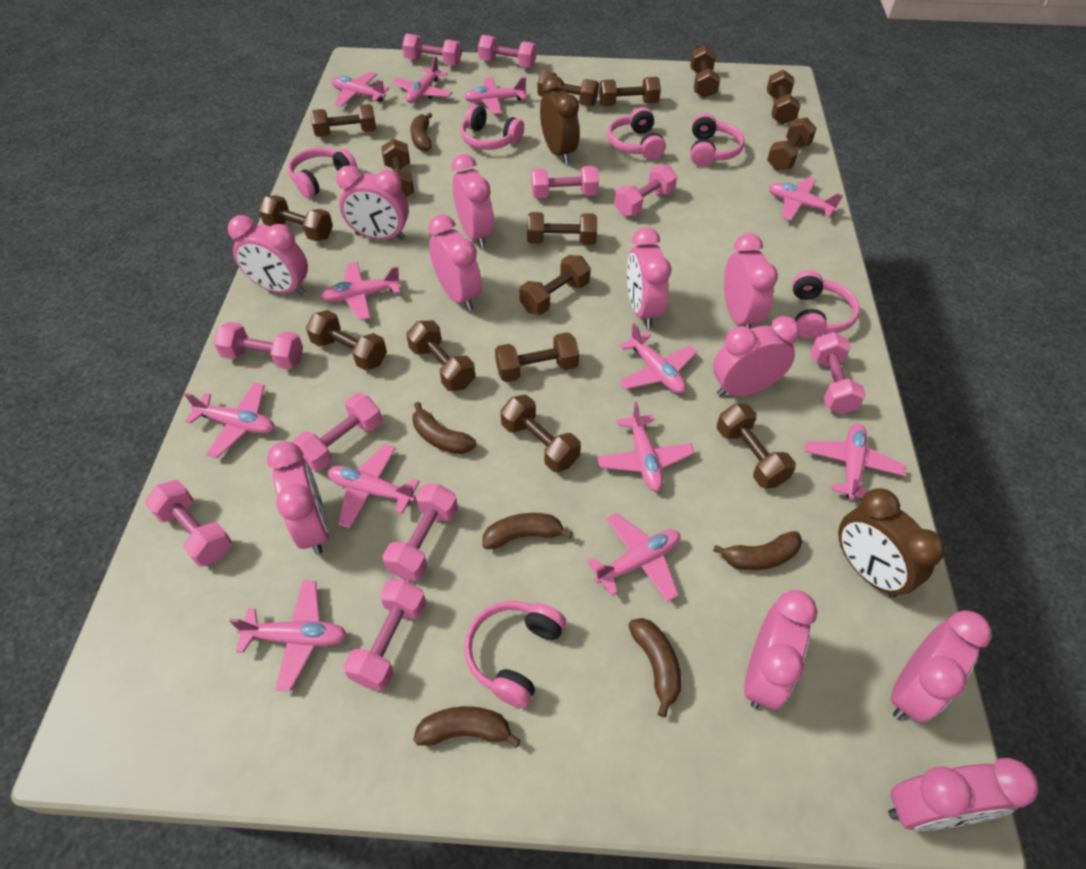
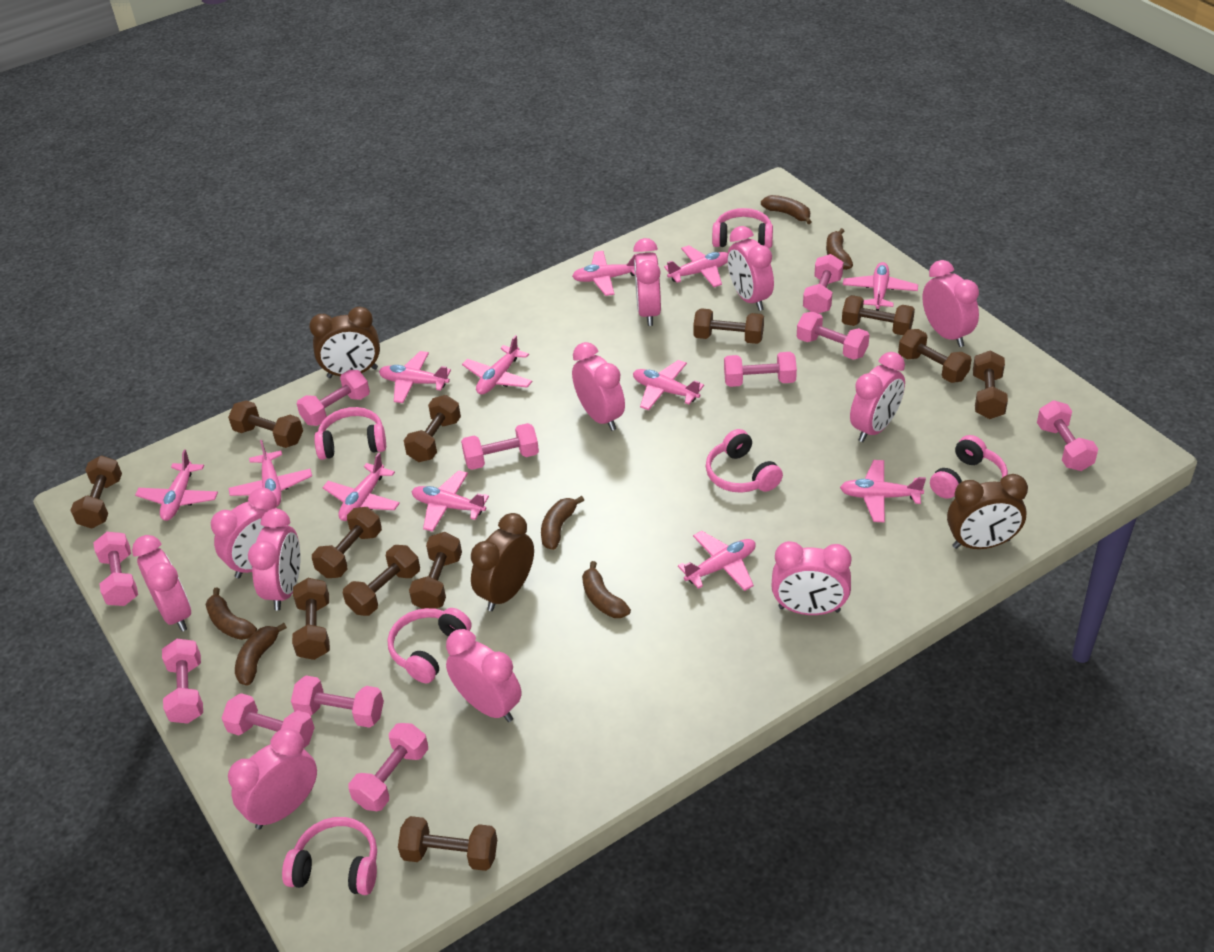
brown clock: 2 -> 3
brown dumbbell: 15 -> 12
pink dumbbell: 10 -> 11

